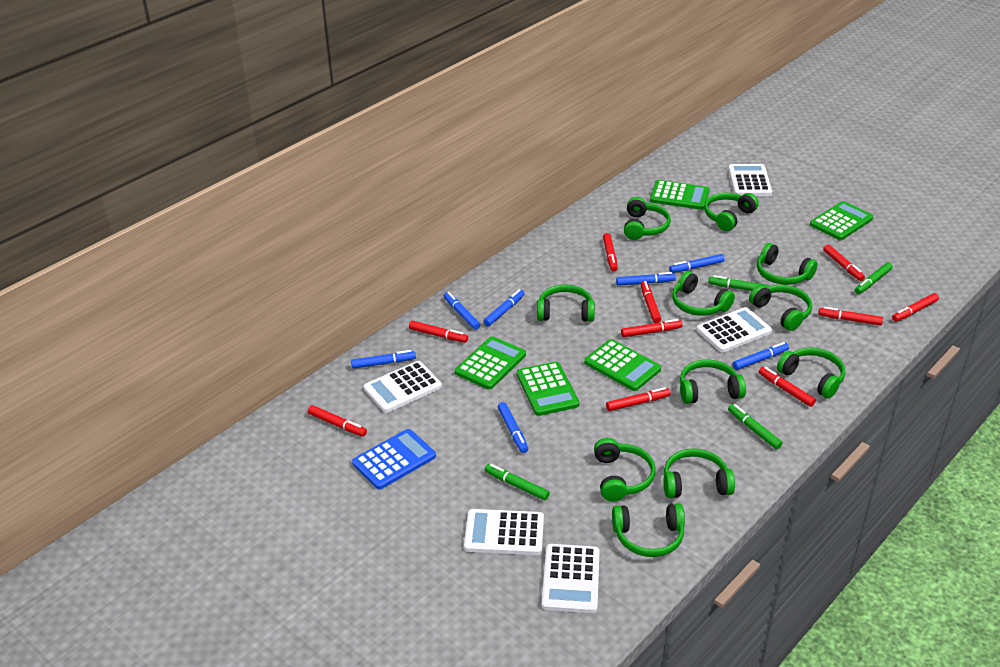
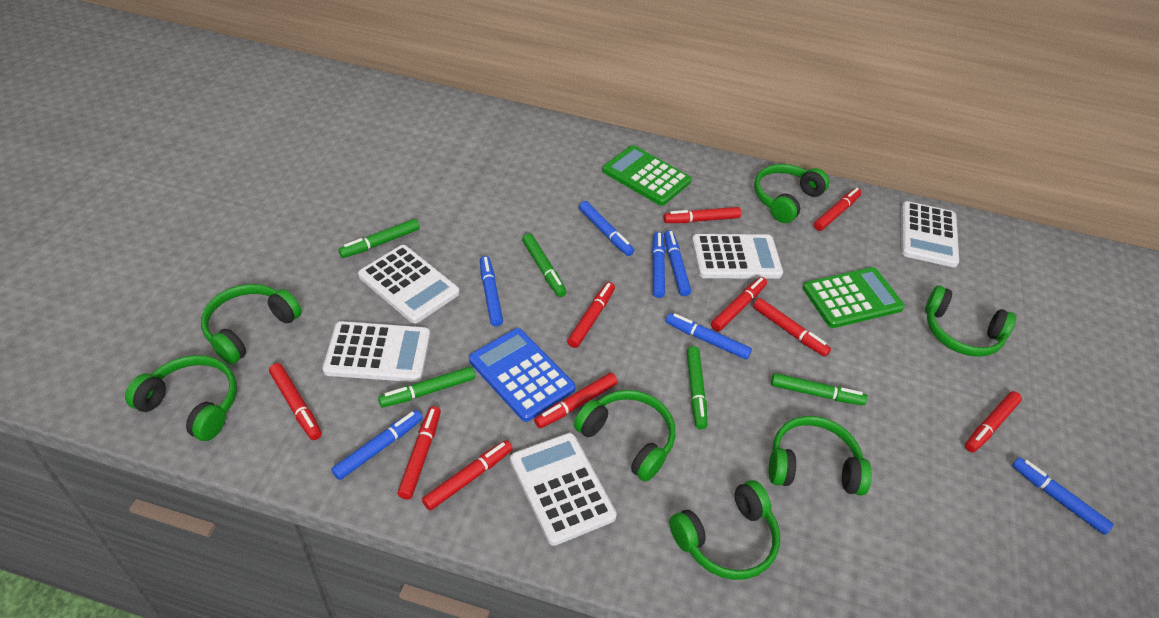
green calculator: 5 -> 2
green headphones: 11 -> 7
green marker: 4 -> 5

